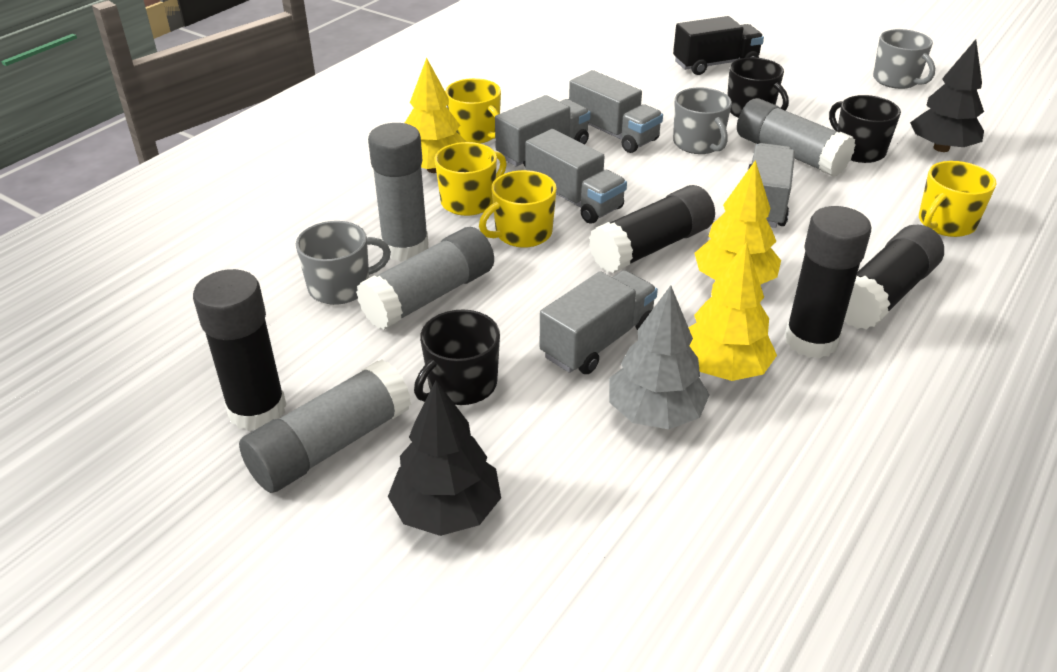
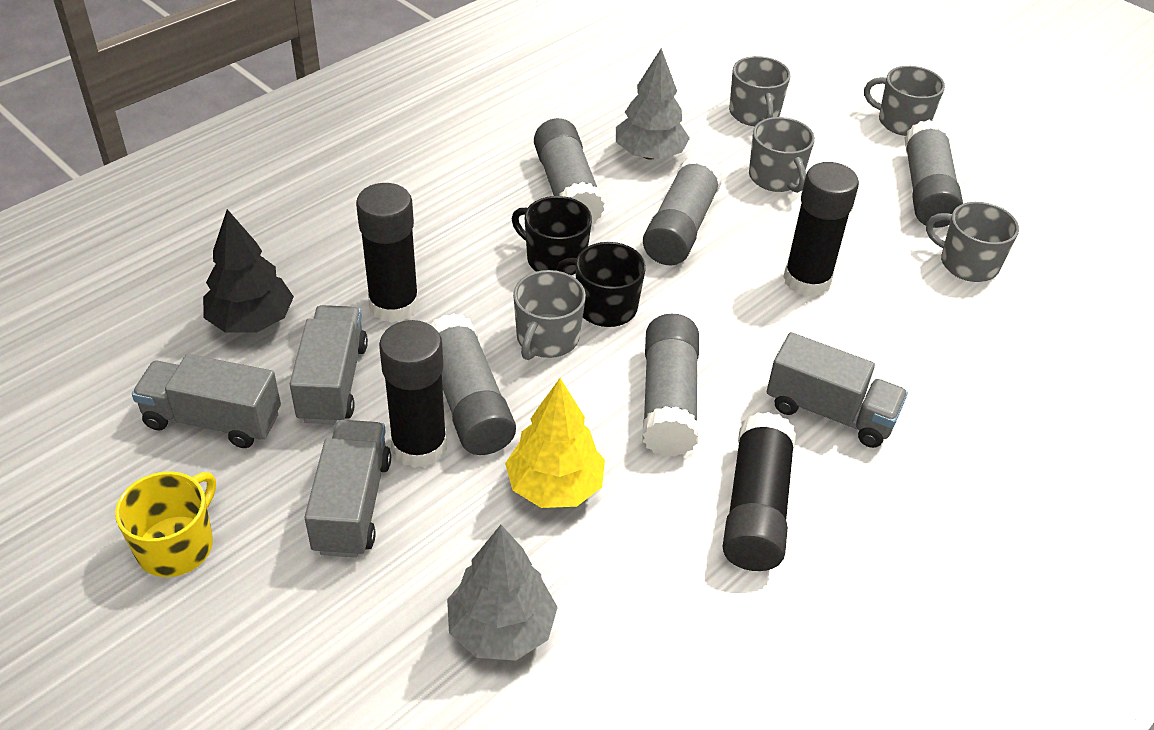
black mug: 3 -> 2
black tree: 2 -> 1
black truck: 1 -> 0
grey glue stick: 4 -> 5
grey mug: 3 -> 5
grey tree: 1 -> 2
grey truck: 5 -> 4
yellow mug: 4 -> 1
yellow tree: 3 -> 1

